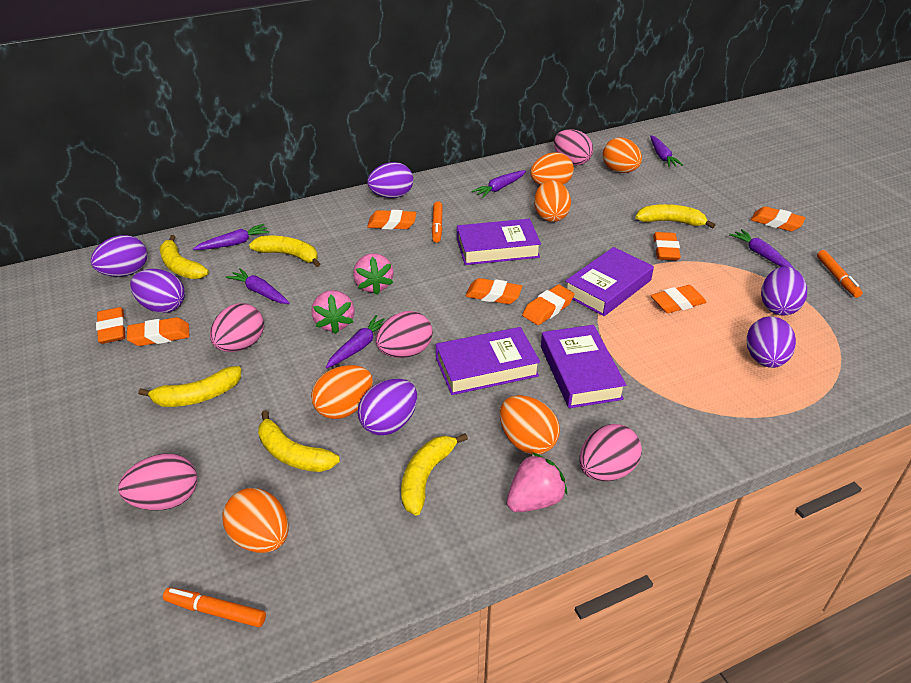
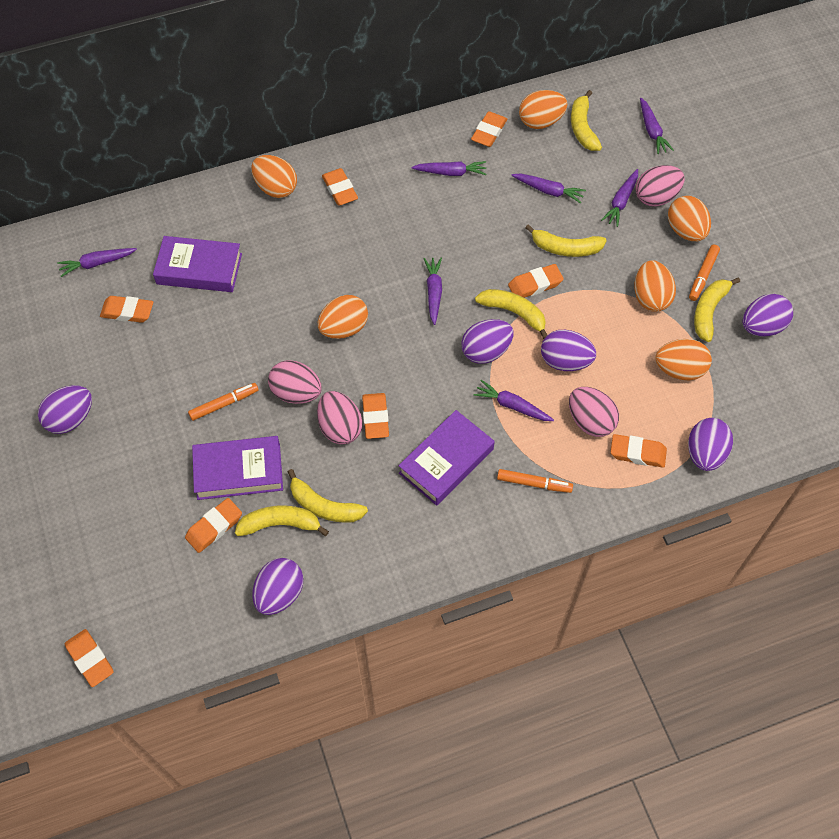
pink egg: 5 -> 4
pink strawberry: 3 -> 0
purple book: 4 -> 3
purple carrot: 6 -> 7

